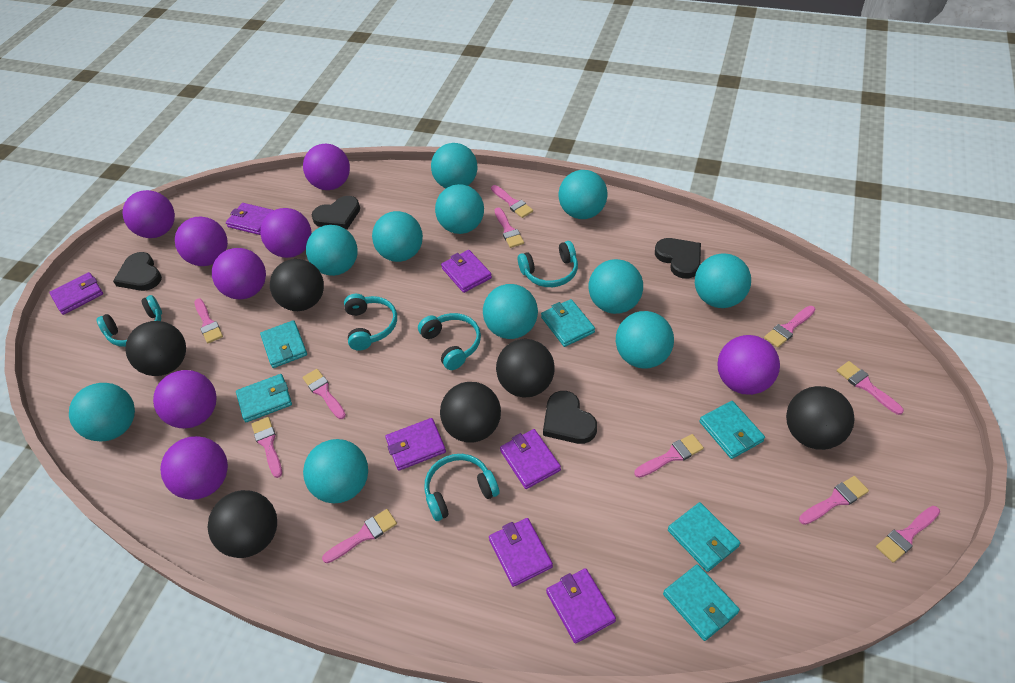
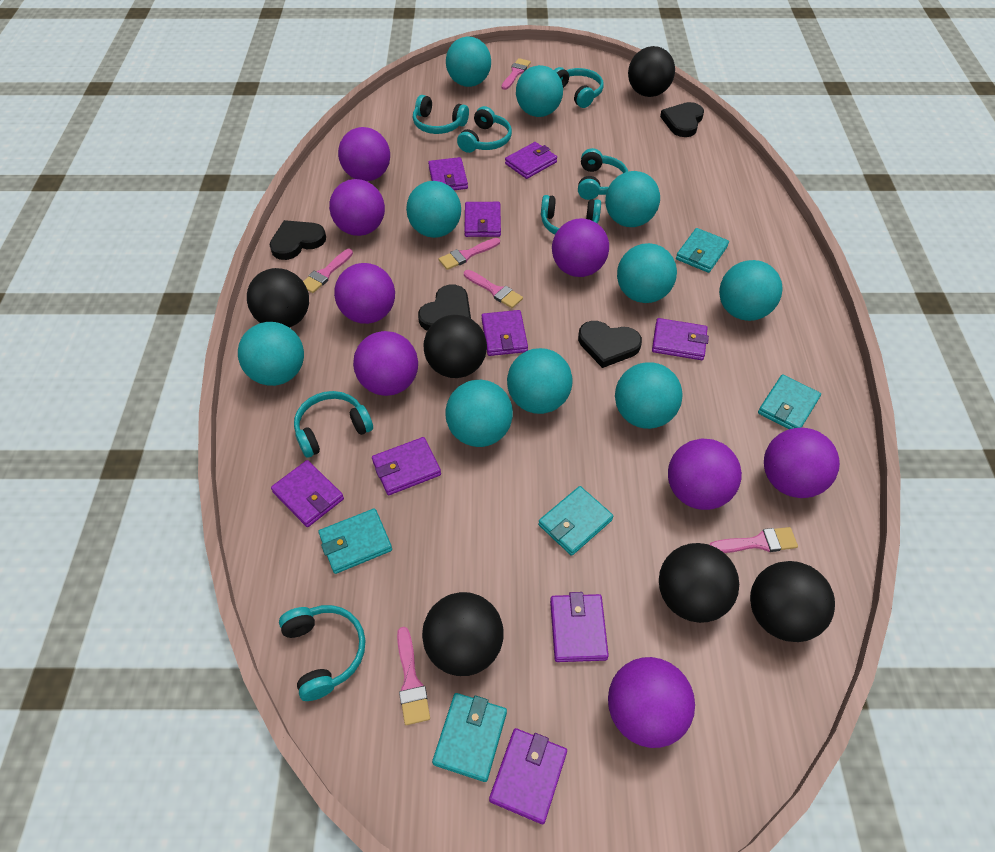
pink brush: 11 -> 6
purple wallet: 7 -> 9
turquoise ball: 11 -> 10
turquoise headphones: 5 -> 7
turquoise wallet: 6 -> 5

